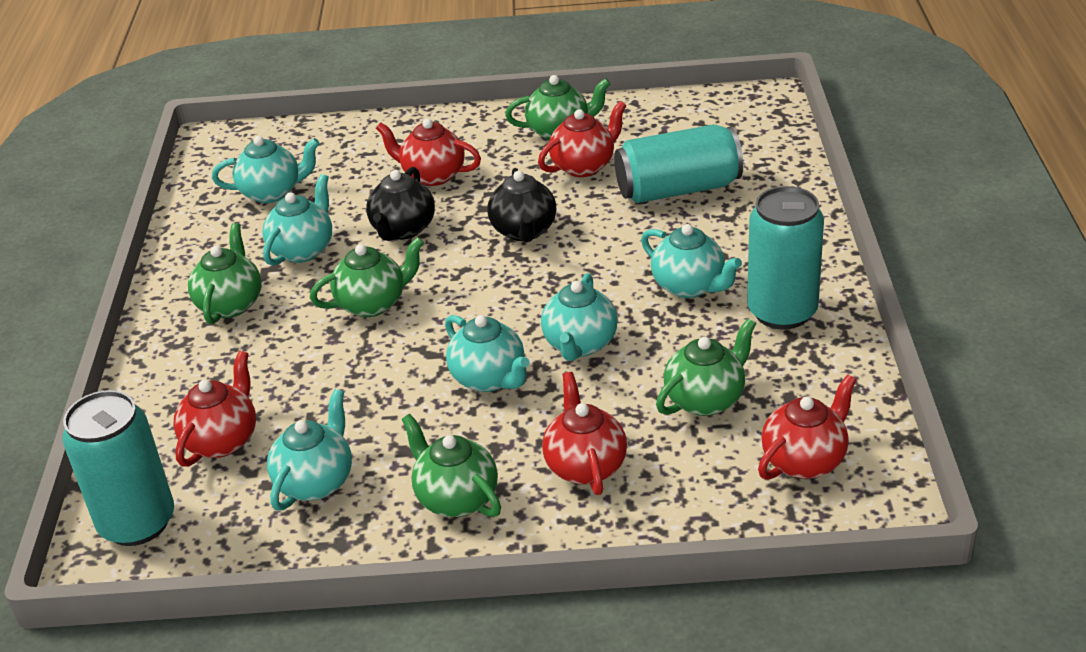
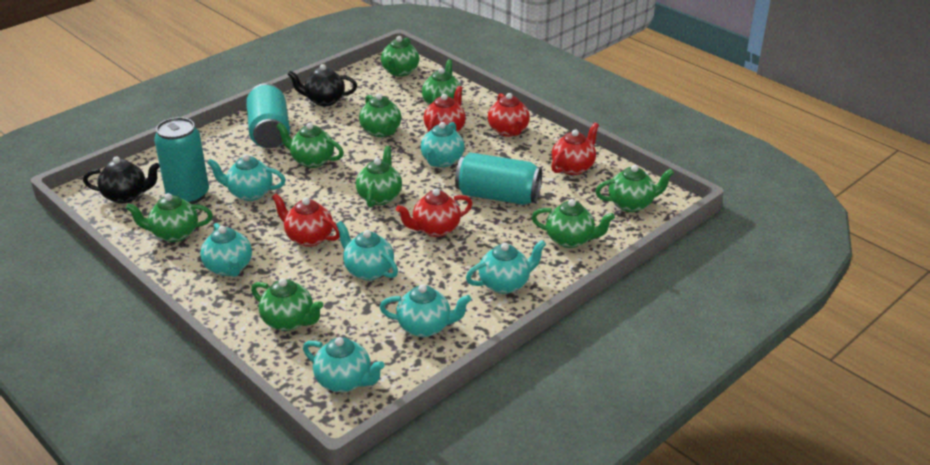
green teapot: 5 -> 9
turquoise teapot: 6 -> 7

